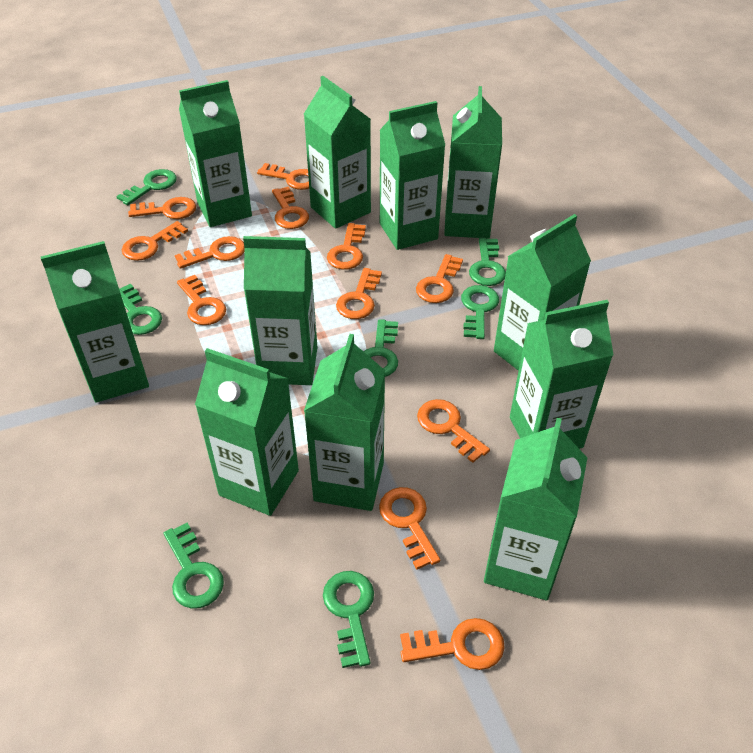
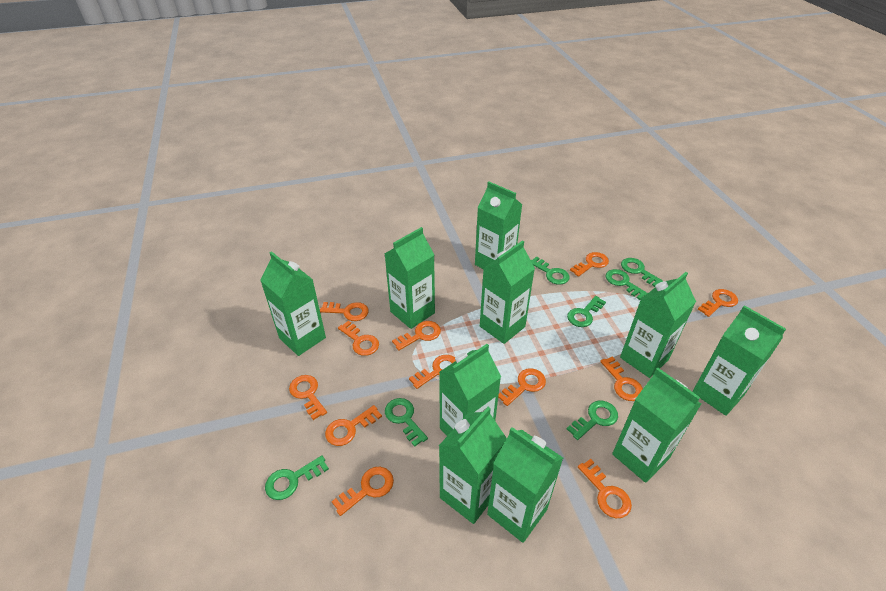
green carton: 11 -> 10

